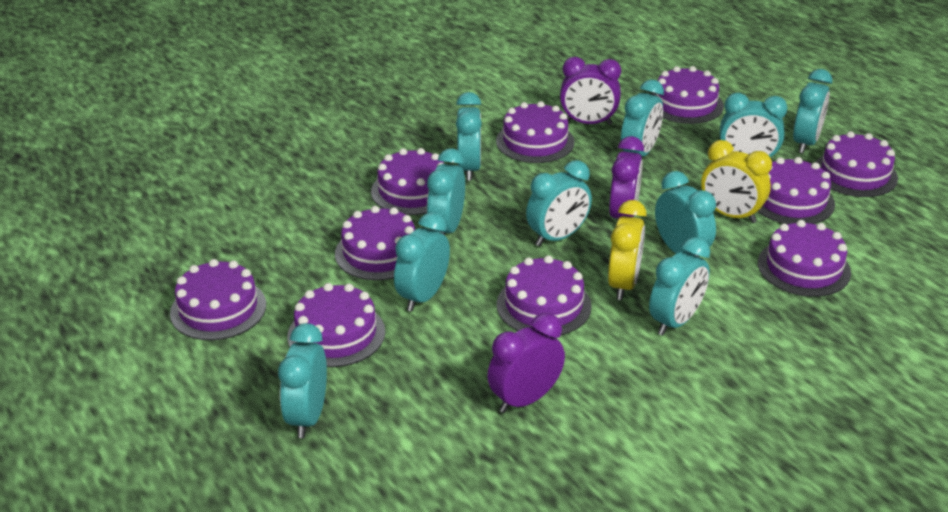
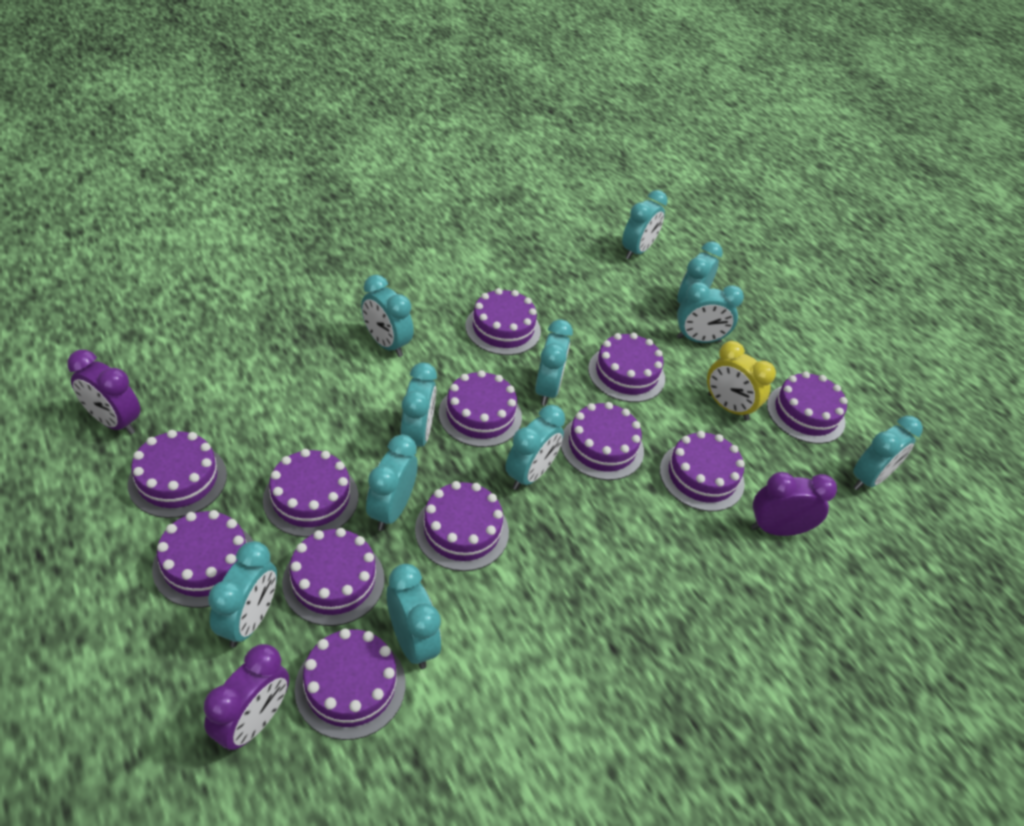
purple cake: 10 -> 12
turquoise clock: 10 -> 11
yellow clock: 2 -> 1

